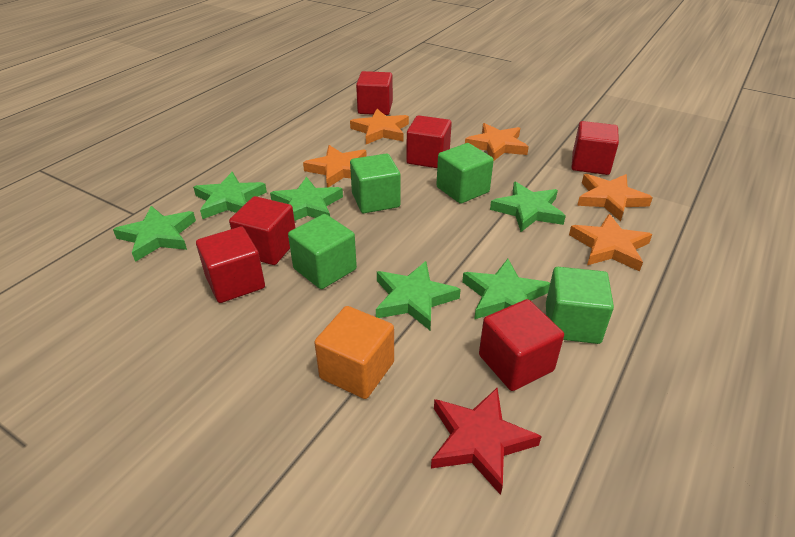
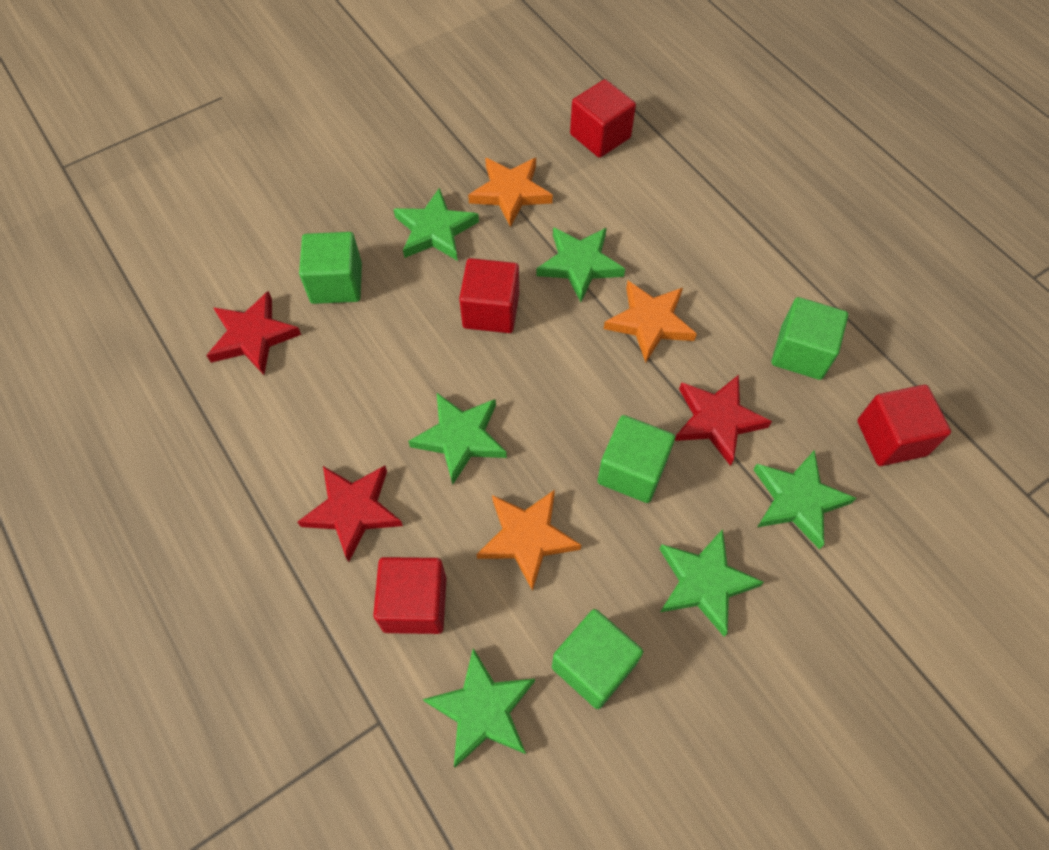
orange cube: 1 -> 0
orange star: 5 -> 3
red cube: 6 -> 4
red star: 1 -> 3

